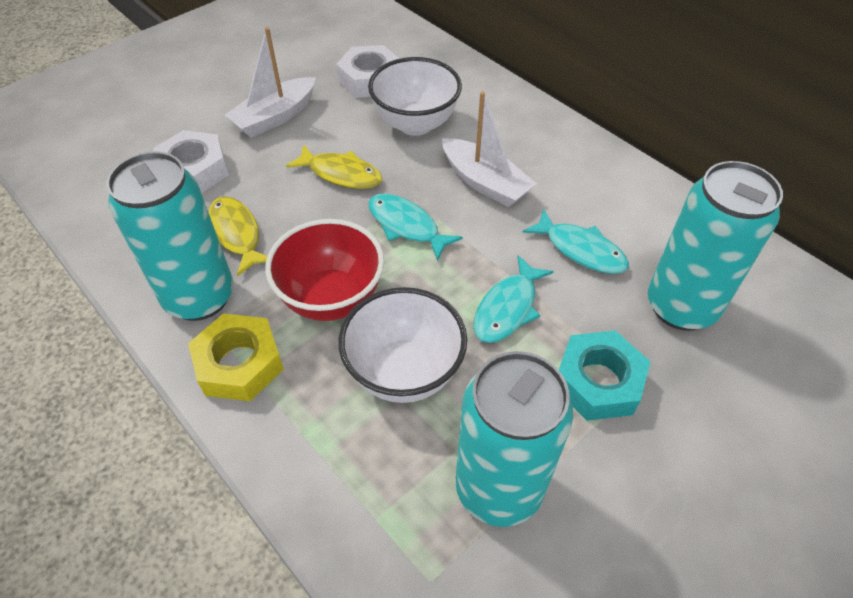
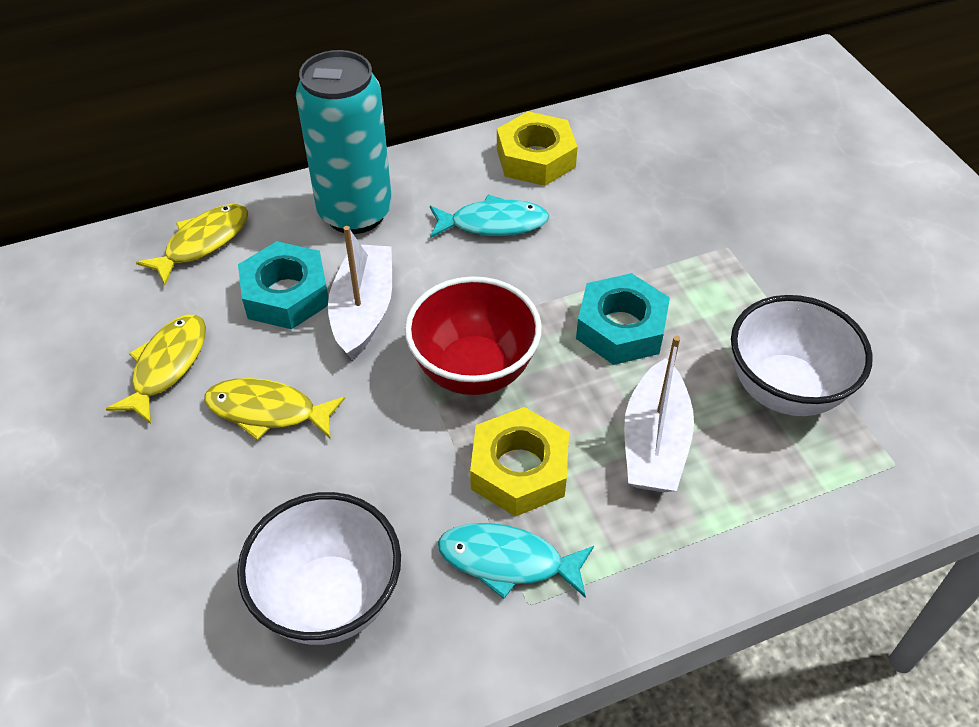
turquoise can: 3 -> 1
turquoise fish: 3 -> 2
turquoise nut: 1 -> 2
white nut: 2 -> 0
yellow fish: 2 -> 3
yellow nut: 1 -> 2

